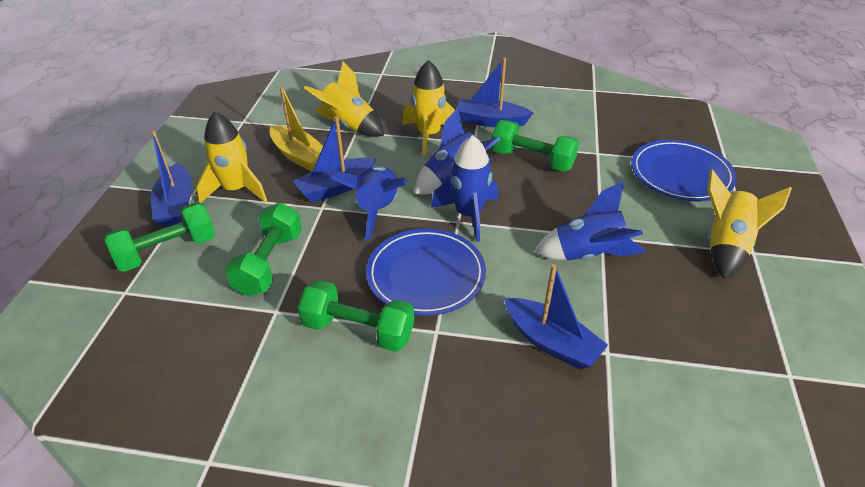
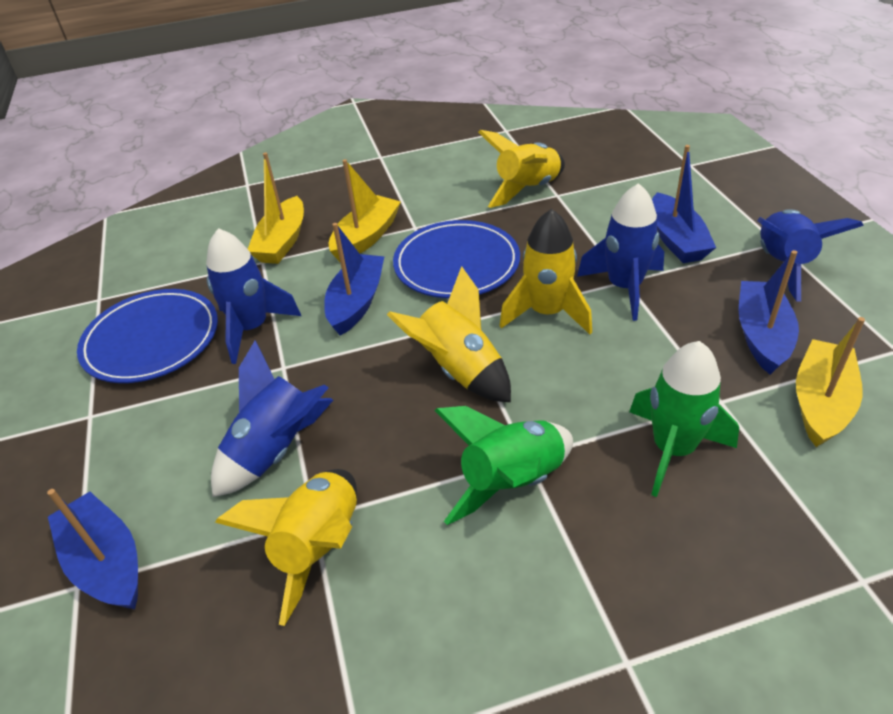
green dumbbell: 4 -> 0
green rocket: 0 -> 2
yellow boat: 1 -> 3

